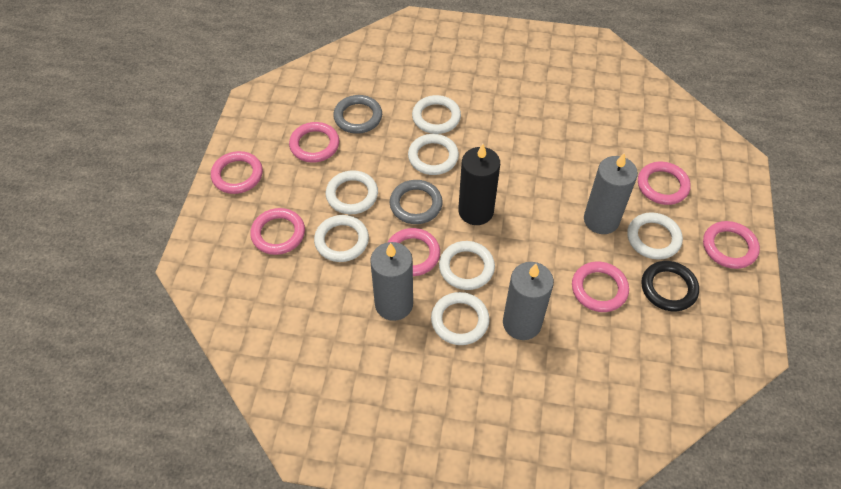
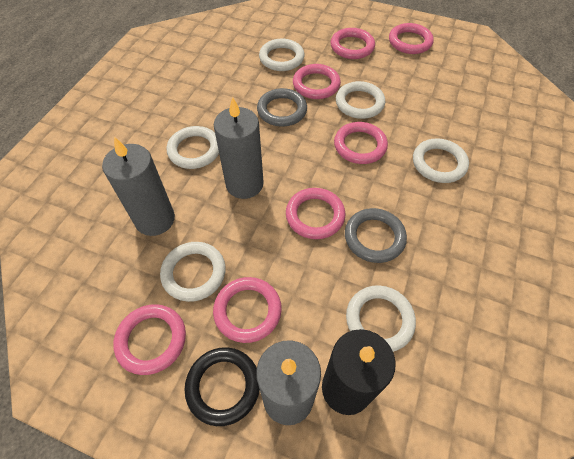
white ring: 7 -> 6

